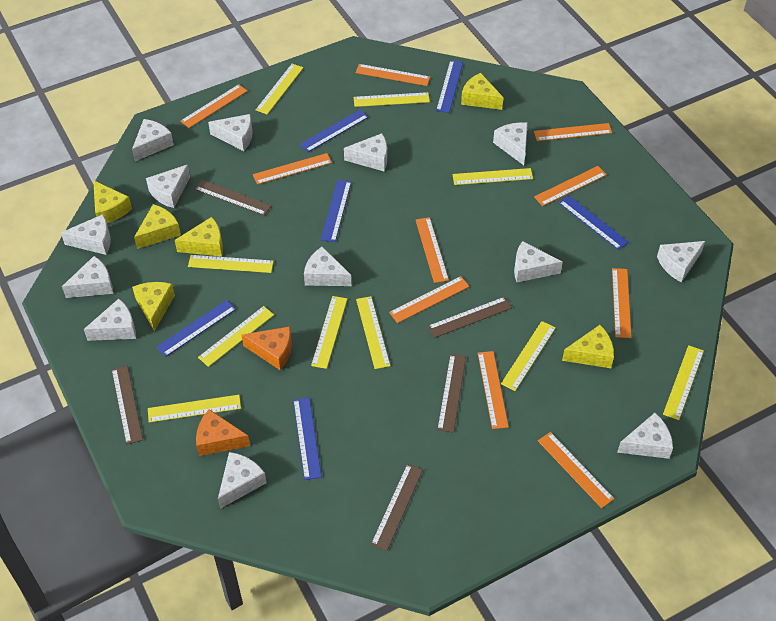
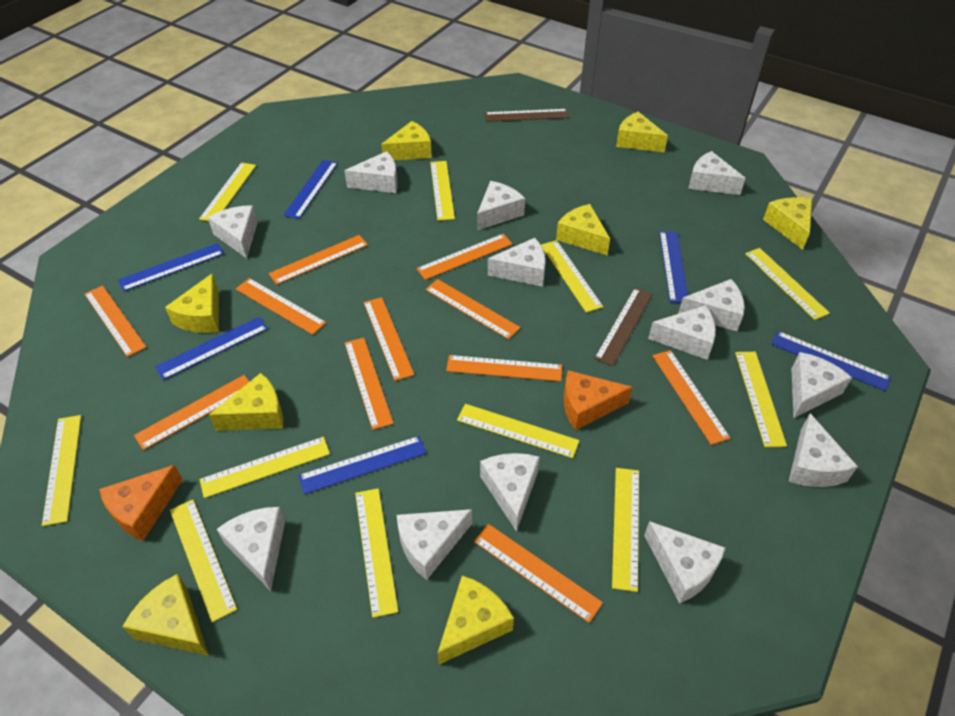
brown ruler: 5 -> 2
orange ruler: 10 -> 11
yellow cheese: 6 -> 8
yellow ruler: 10 -> 11

